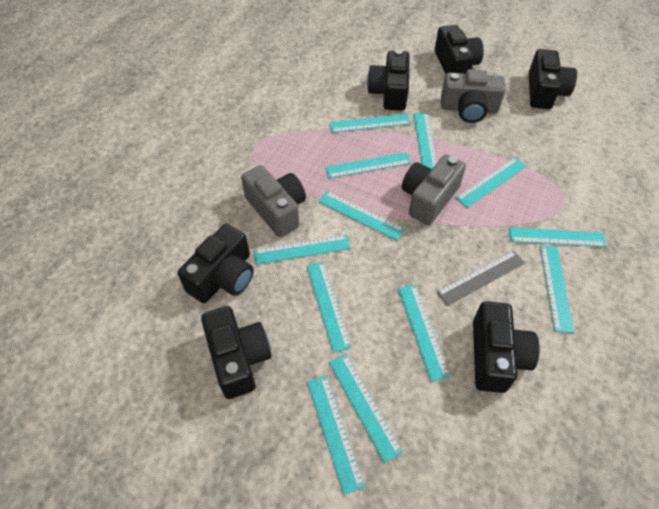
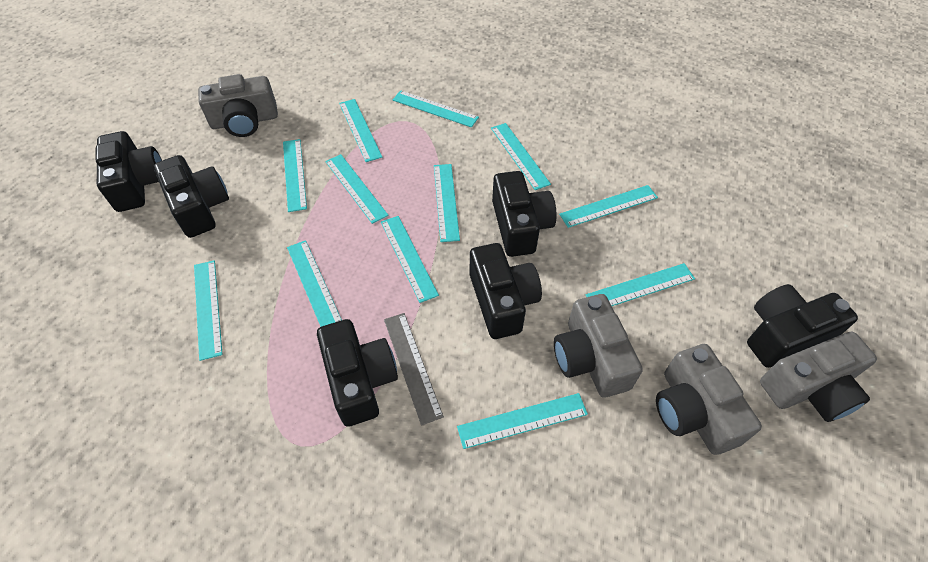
grey camera: 3 -> 4

